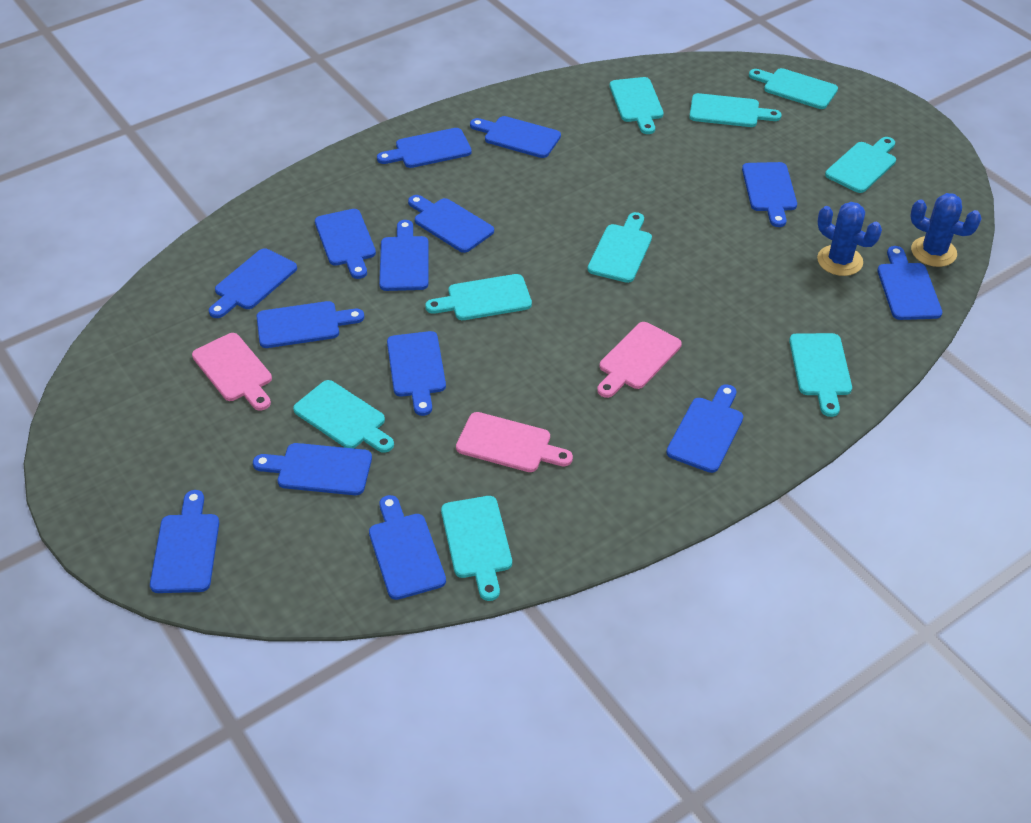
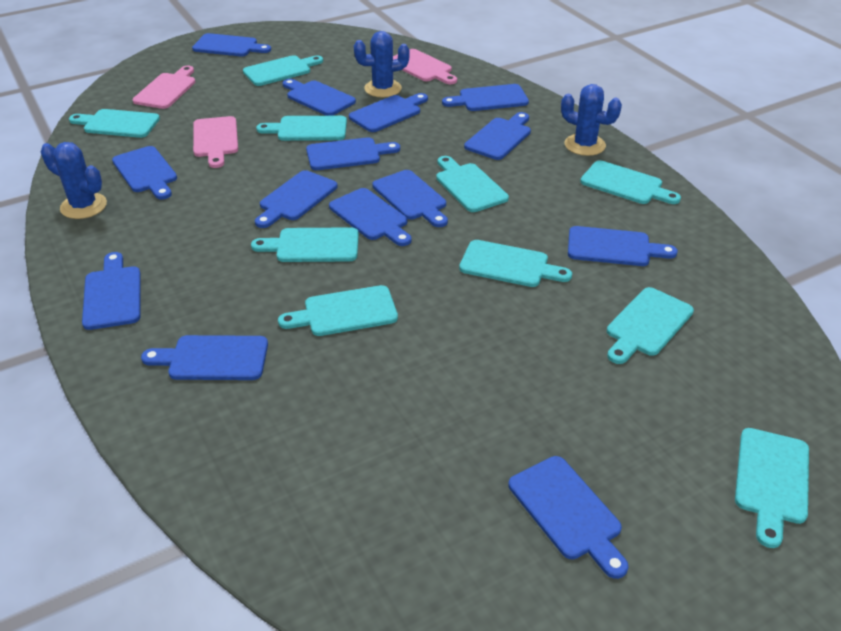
blue cactus: 2 -> 3
turquoise cutting board: 9 -> 10

